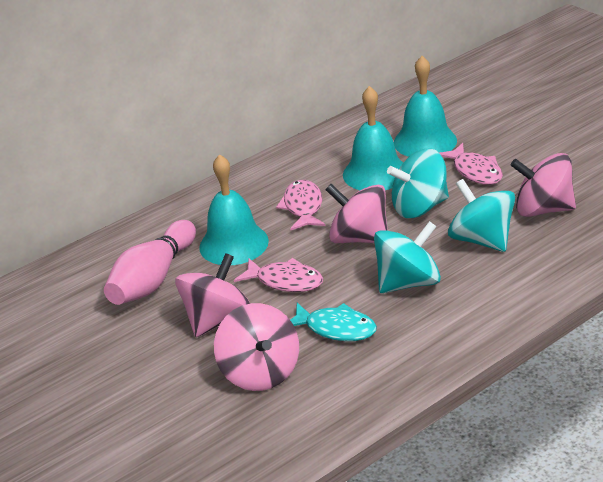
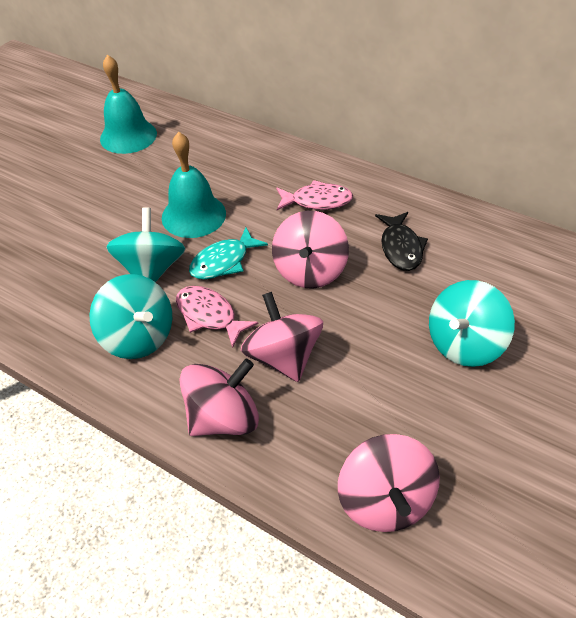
black fish: 0 -> 1
pink bowling pin: 1 -> 0
pink fish: 3 -> 2
turquoise bell: 3 -> 2

